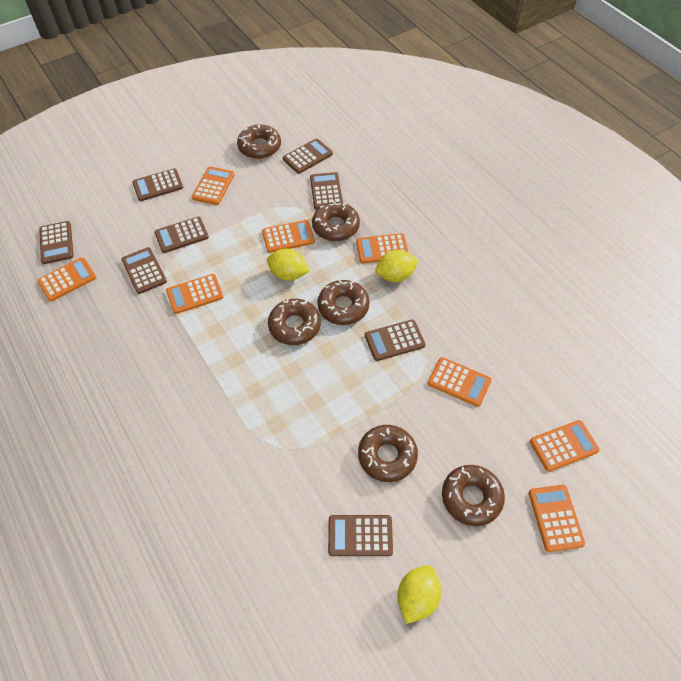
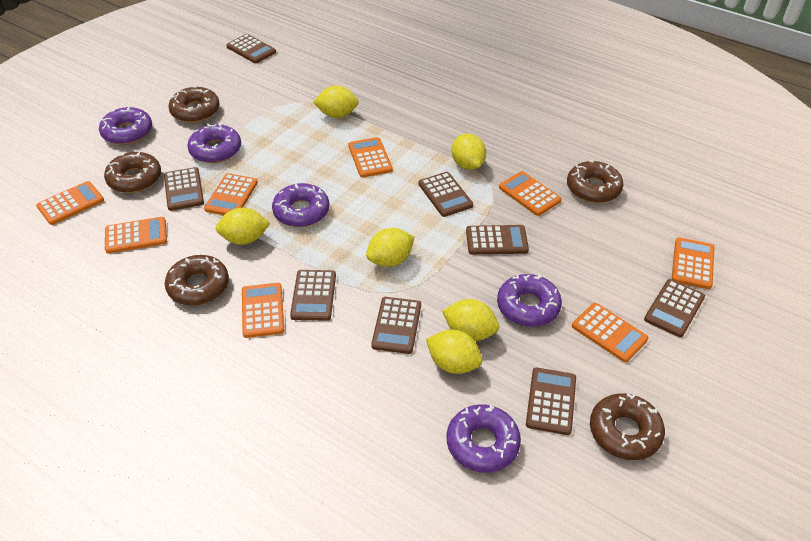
brown donut: 6 -> 5
purple donut: 0 -> 5
yellow lemon: 3 -> 6

